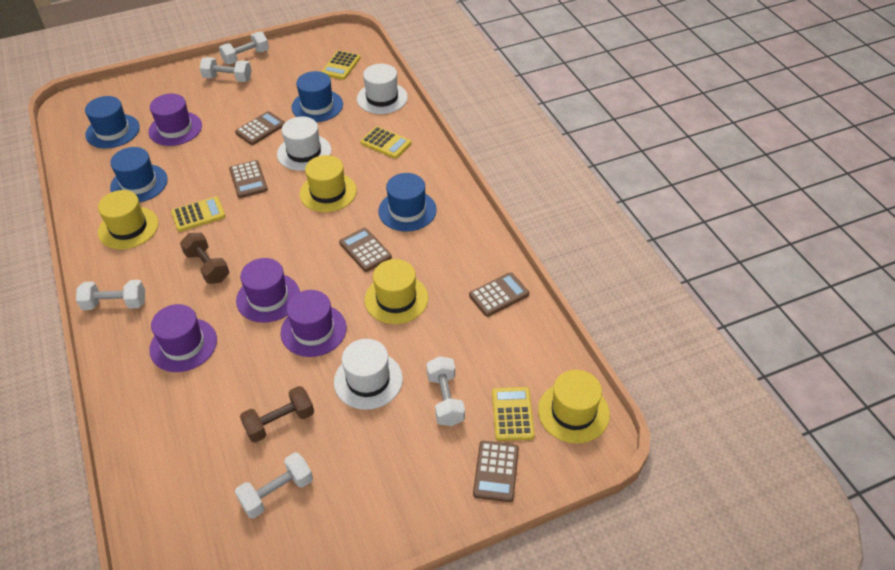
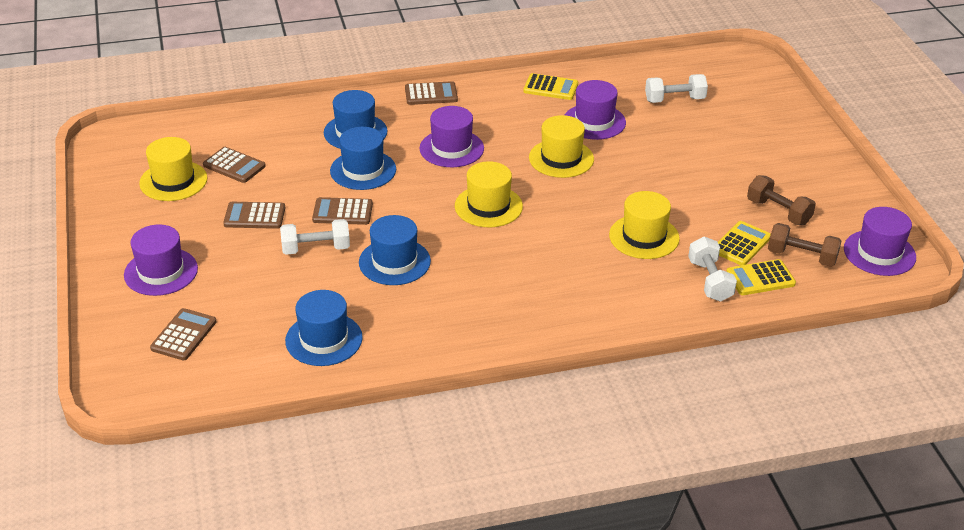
white dumbbell: 5 -> 3
white hat: 3 -> 0
yellow calculator: 4 -> 3

